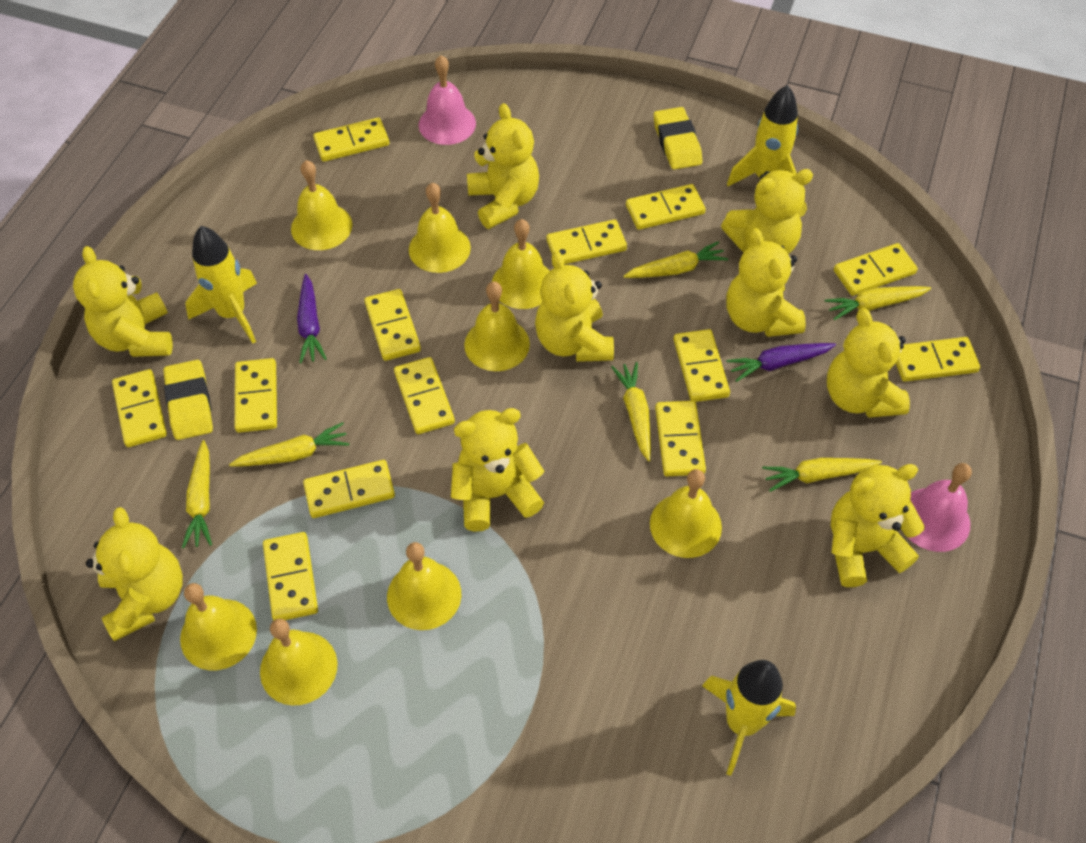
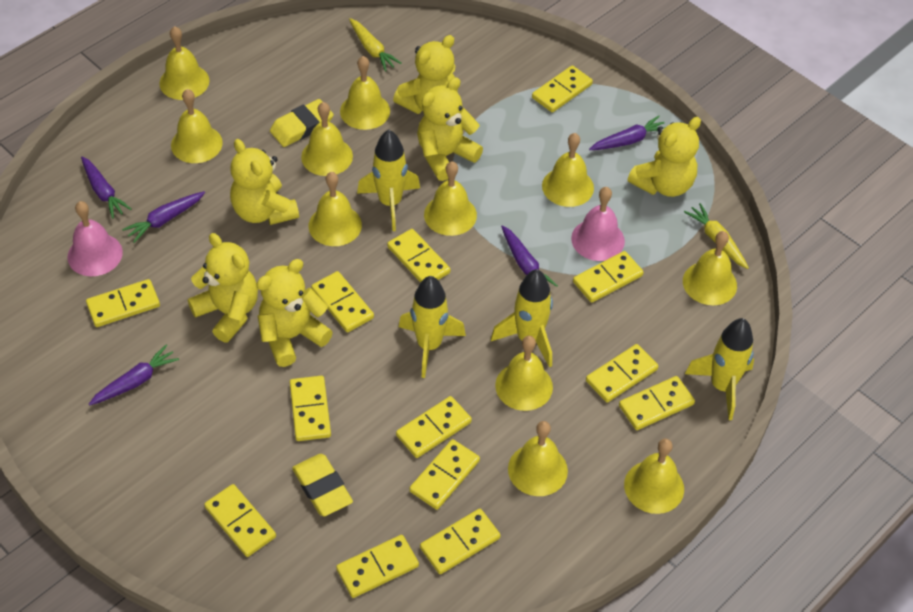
purple carrot: 2 -> 5
yellow bell: 8 -> 11
yellow carrot: 6 -> 2
yellow rocket: 3 -> 4
yellow teddy bear: 9 -> 6

